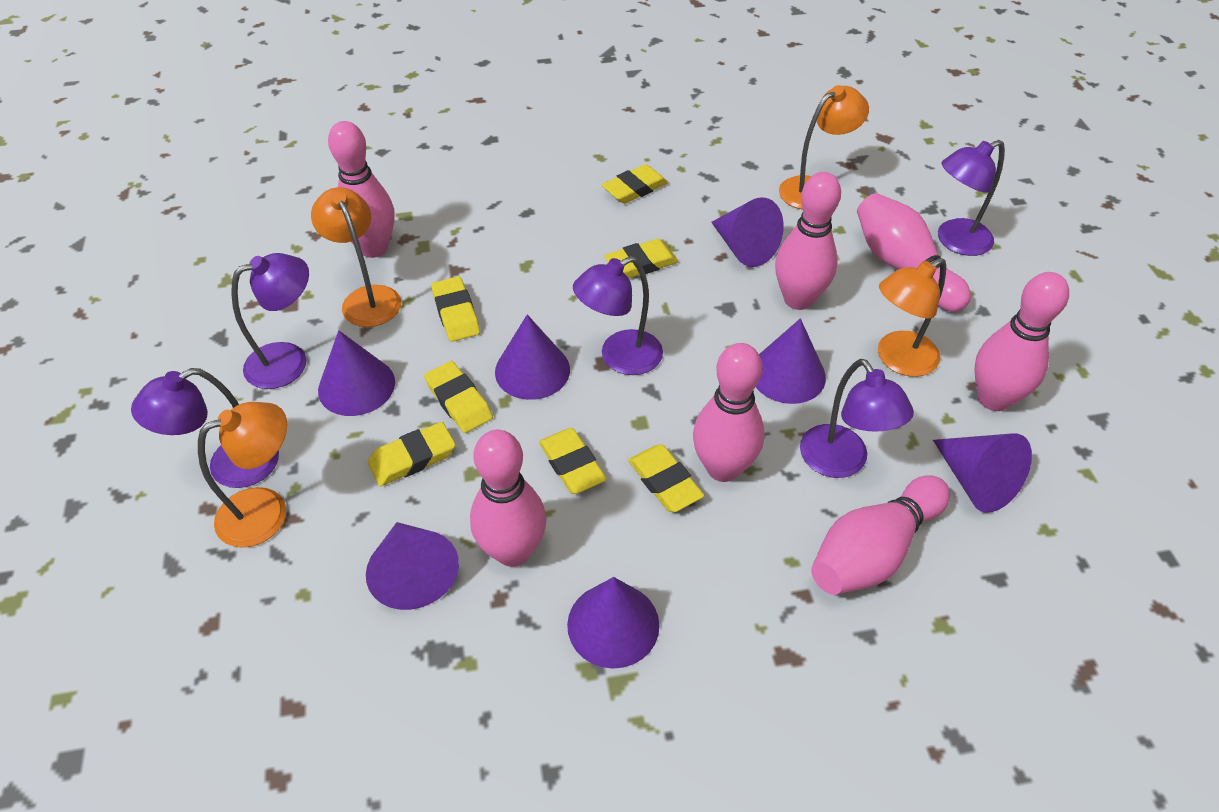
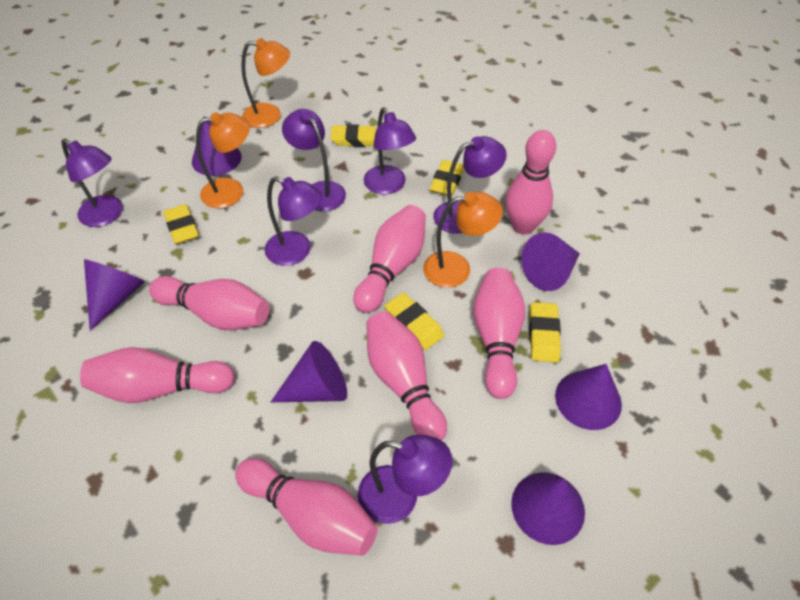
orange lamp: 4 -> 3
purple cone: 7 -> 6
purple lamp: 5 -> 6
yellow eraser: 7 -> 5

